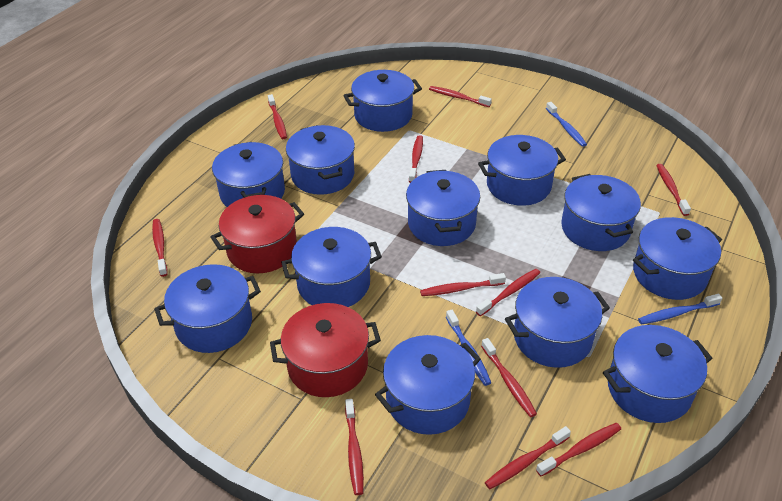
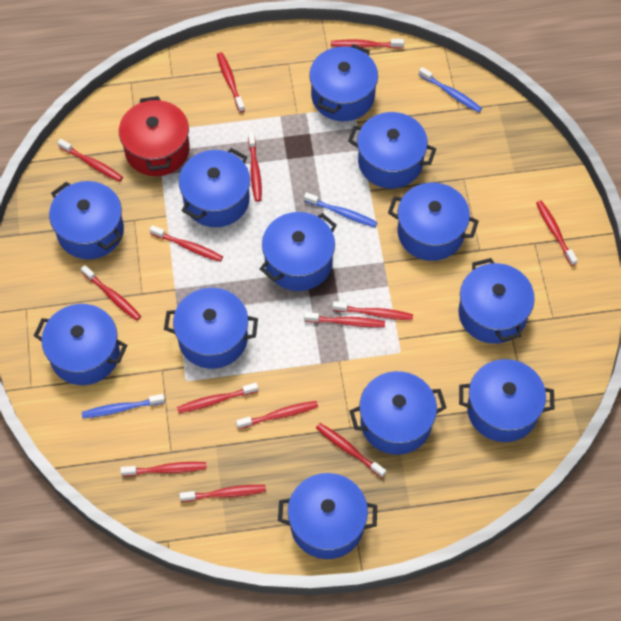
red pot: 2 -> 1
red toothbrush: 11 -> 14

